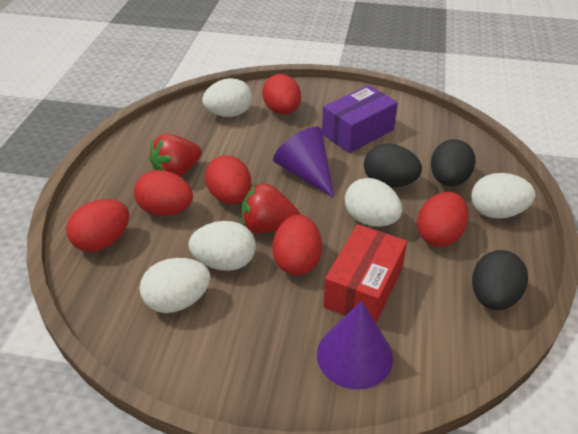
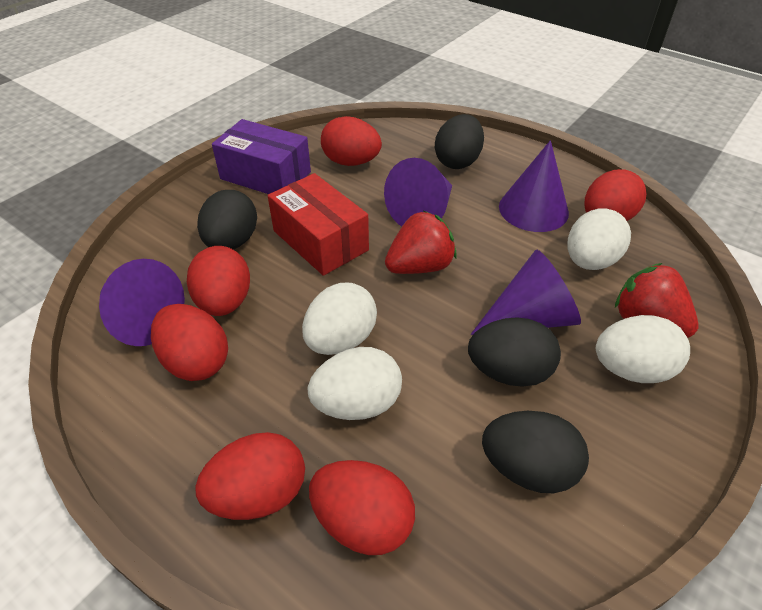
black egg: 3 -> 4
purple cone: 2 -> 4
white egg: 5 -> 4

